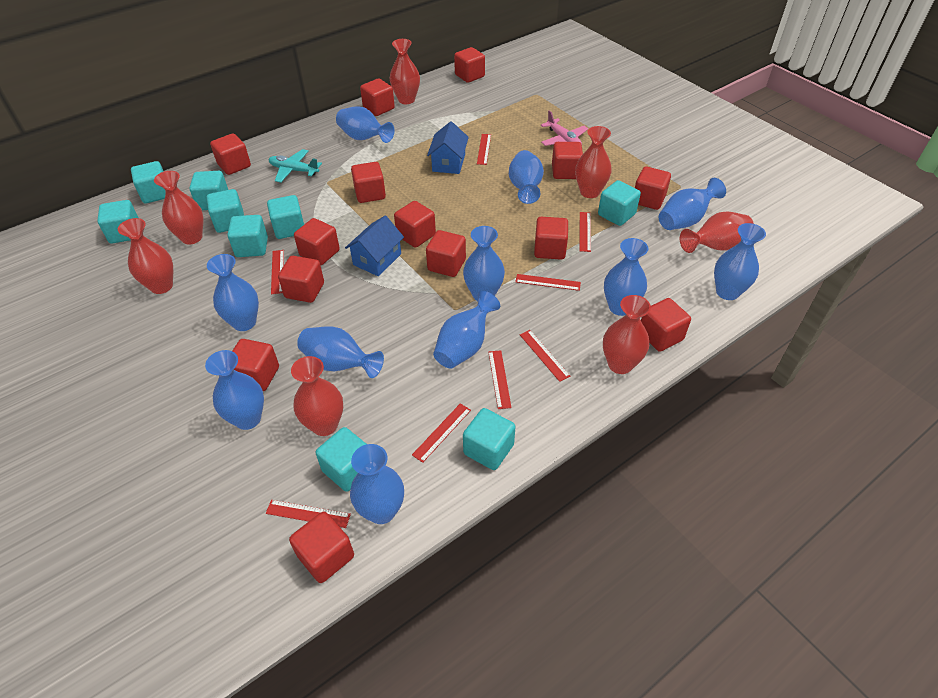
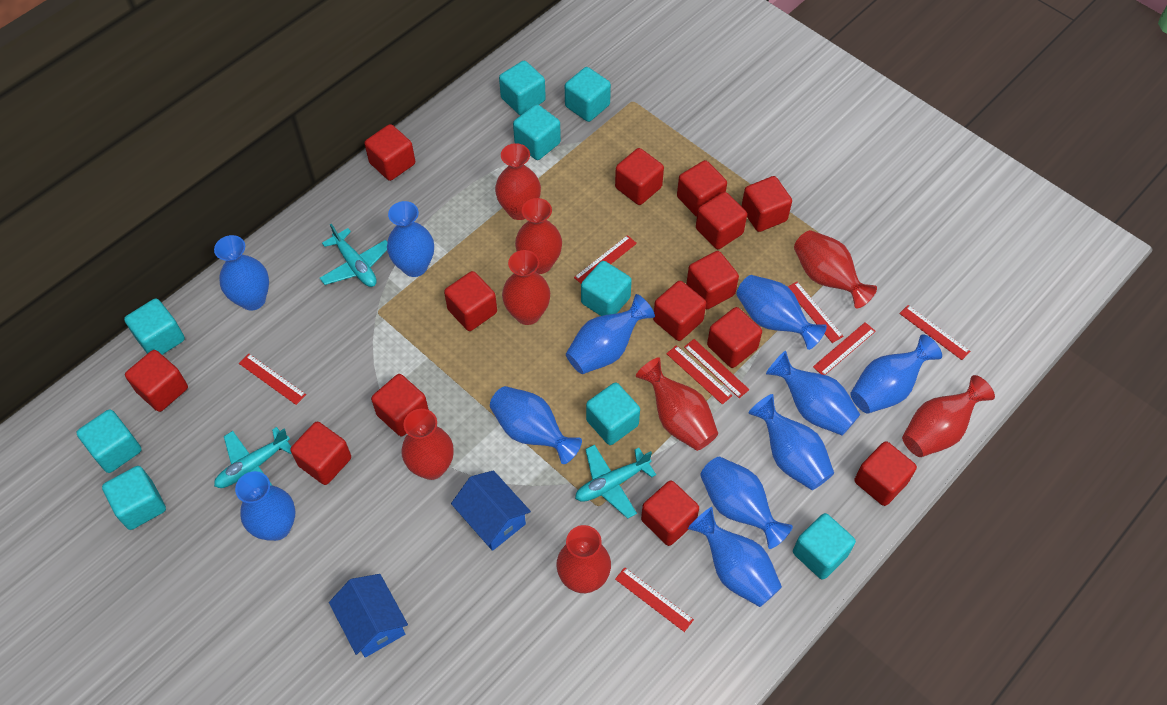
pink plane: 1 -> 0
red vase: 7 -> 8
turquoise plane: 1 -> 3

